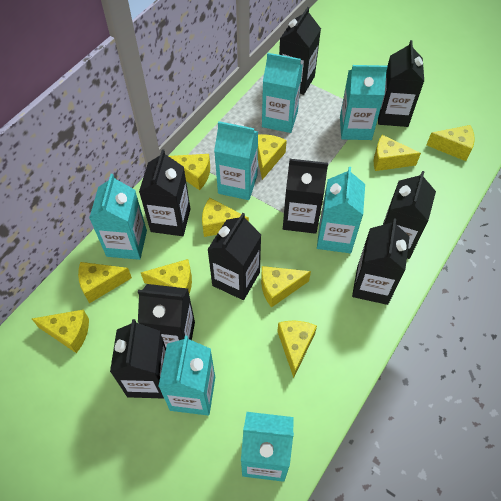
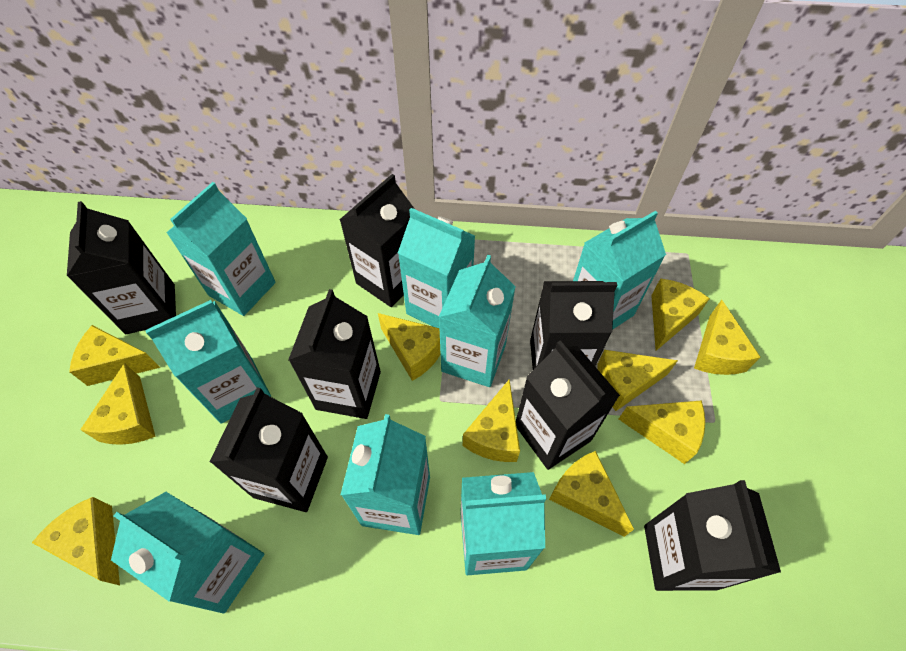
black carton: 9 -> 7
turquoise carton: 7 -> 8

